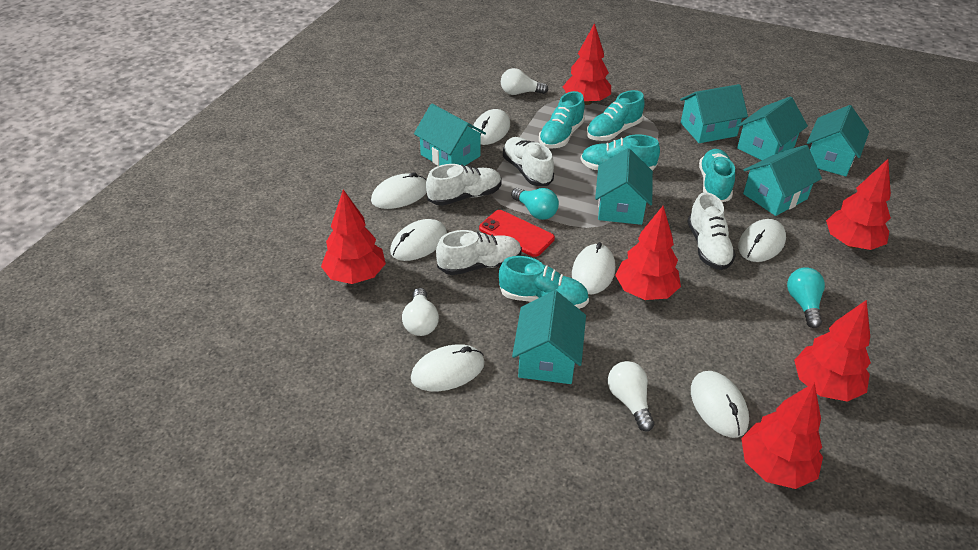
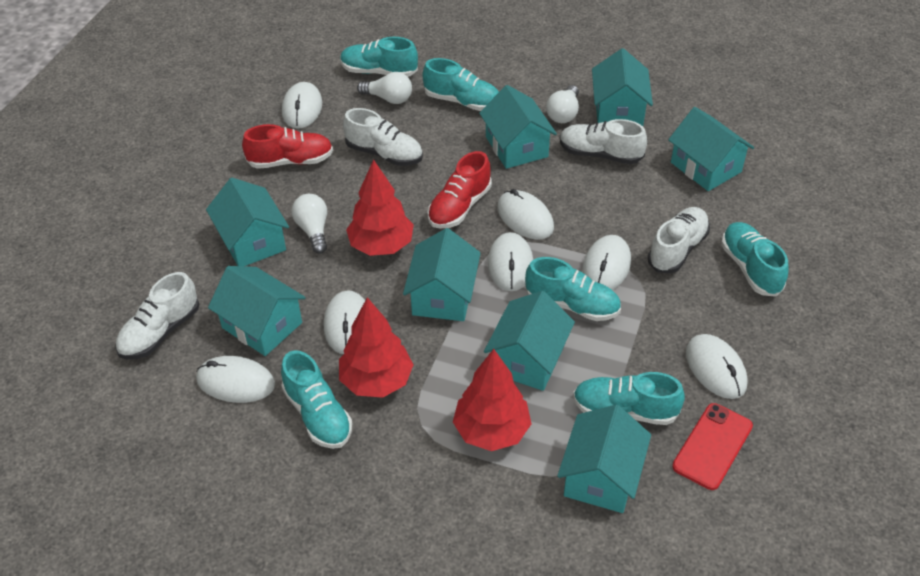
red shoe: 0 -> 2
red tree: 6 -> 3
turquoise house: 7 -> 8
turquoise light bulb: 2 -> 0
turquoise shoe: 5 -> 6

